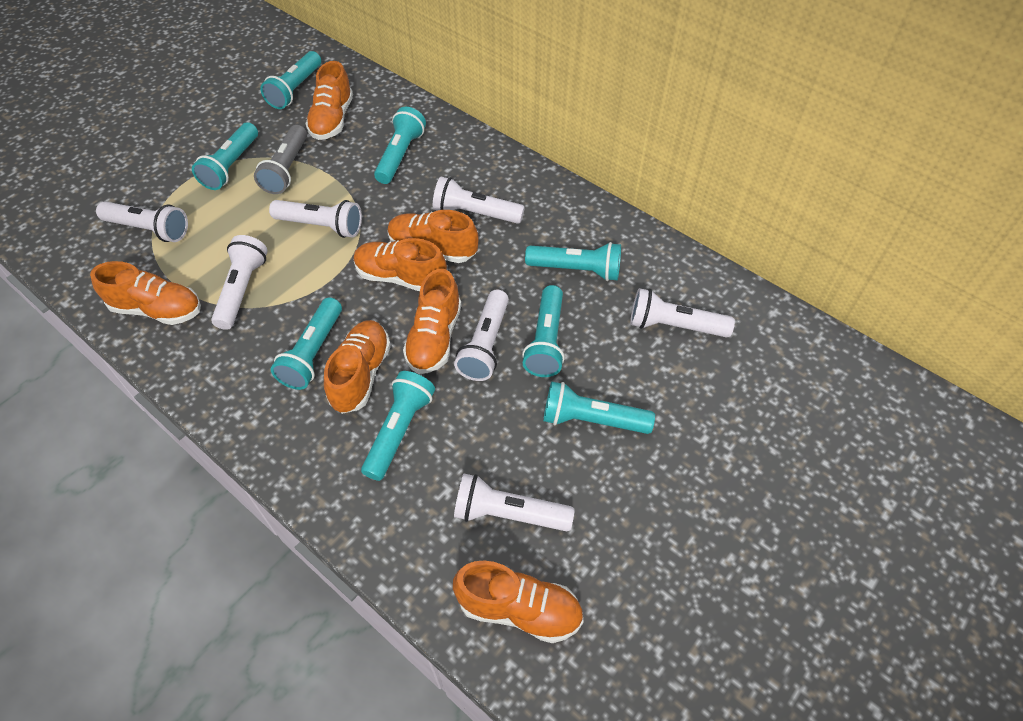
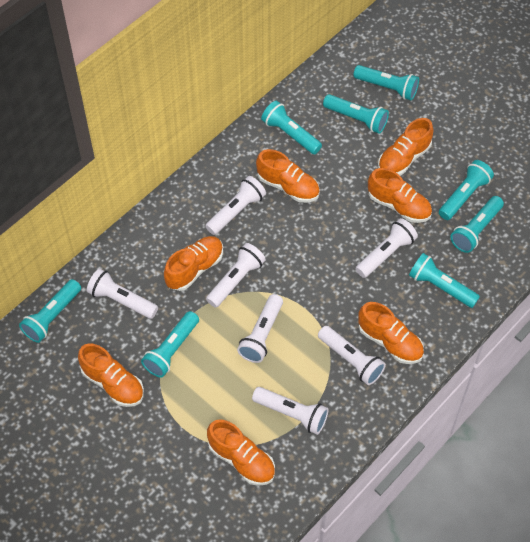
grey flashlight: 1 -> 0

